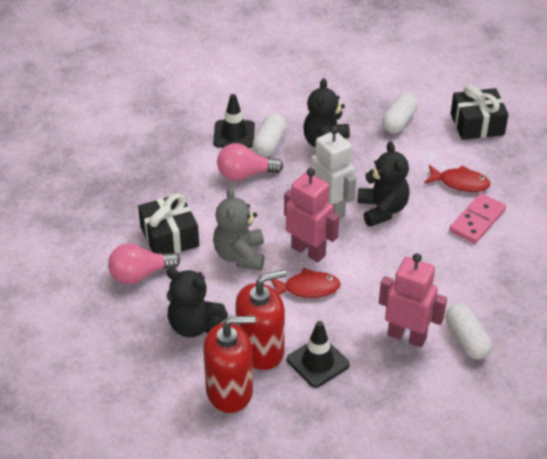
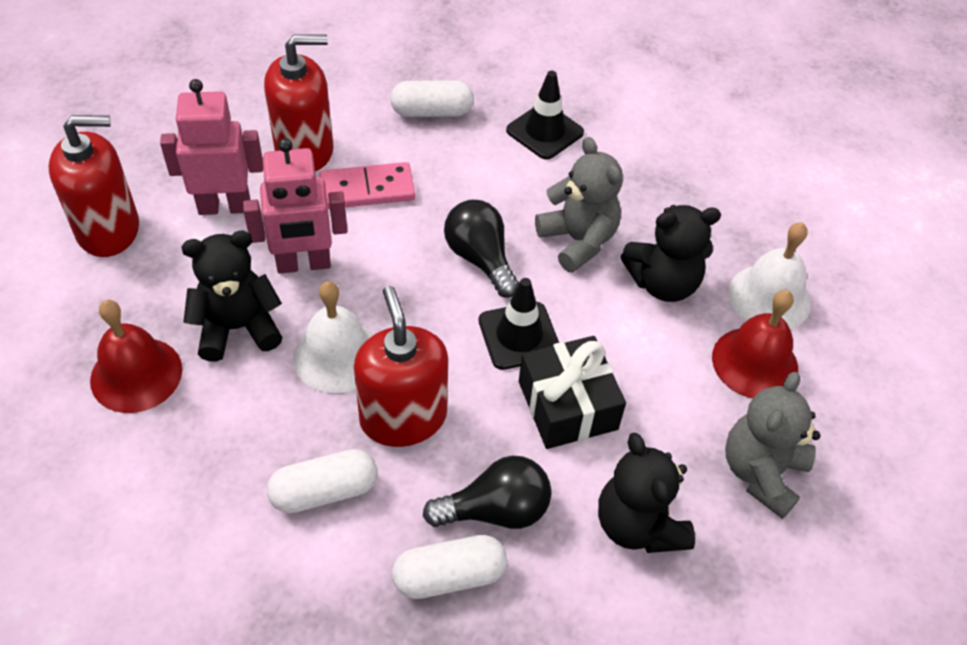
black gift: 2 -> 1
black light bulb: 0 -> 2
grey teddy bear: 1 -> 2
pink light bulb: 2 -> 0
red bell: 0 -> 2
red fish: 2 -> 0
red soap dispenser: 2 -> 3
white bell: 0 -> 2
white robot: 1 -> 0

